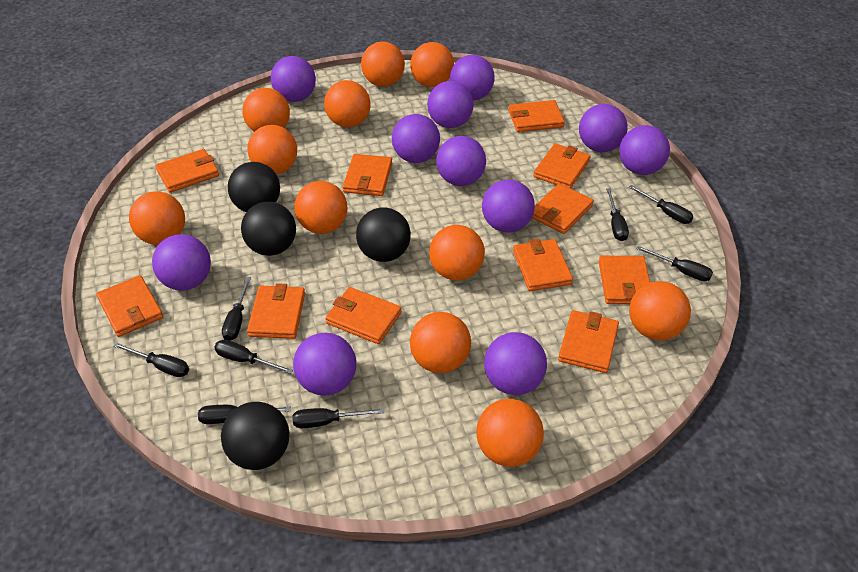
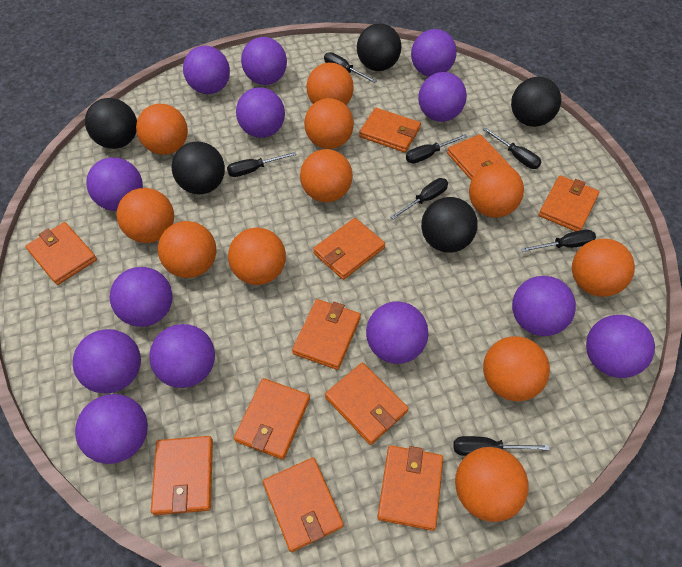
black ball: 4 -> 5
black screwdriver: 8 -> 7
purple ball: 11 -> 13

